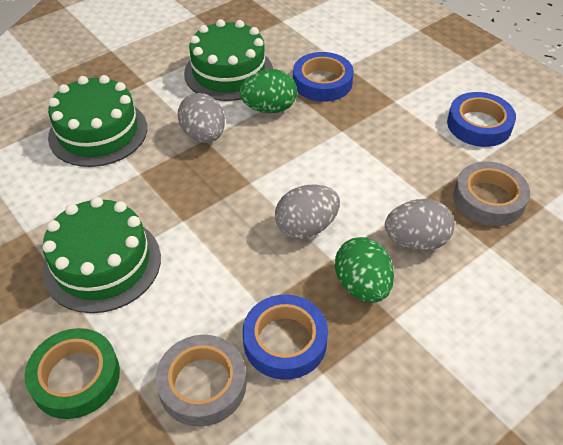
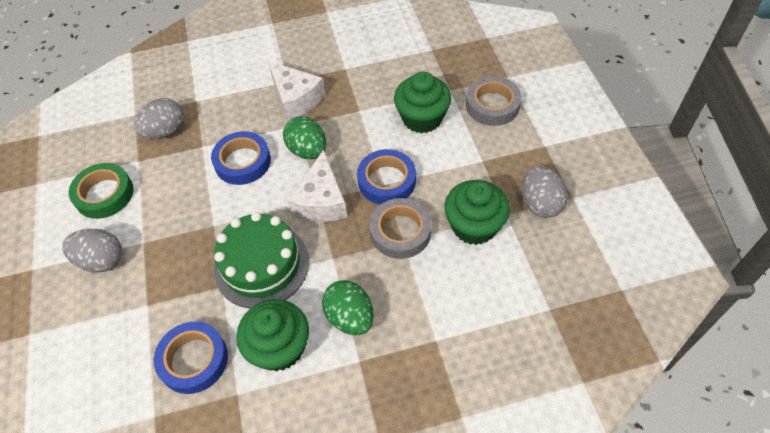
green cake: 3 -> 1
green cupcake: 0 -> 3
white cheese: 0 -> 2

